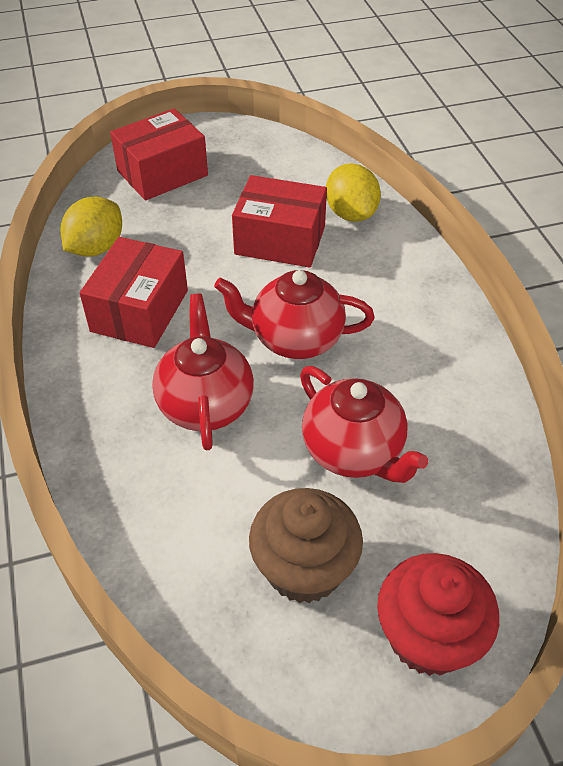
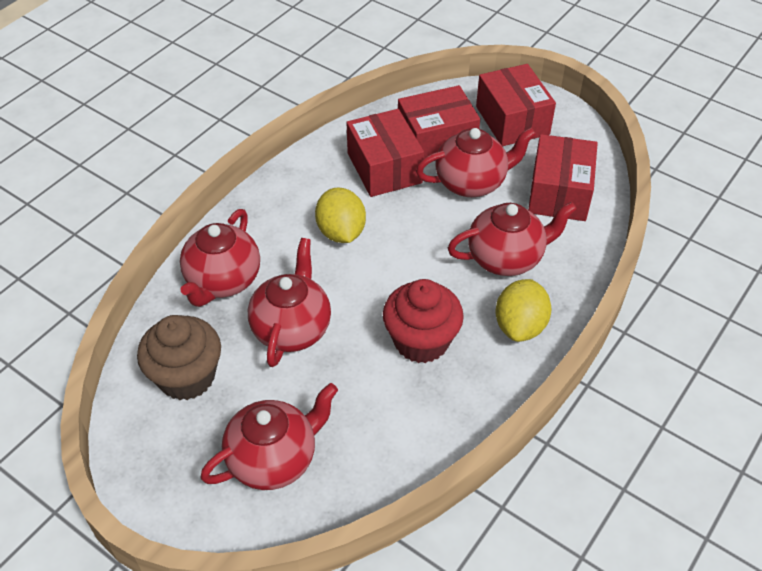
red box: 3 -> 4
red teapot: 3 -> 5

